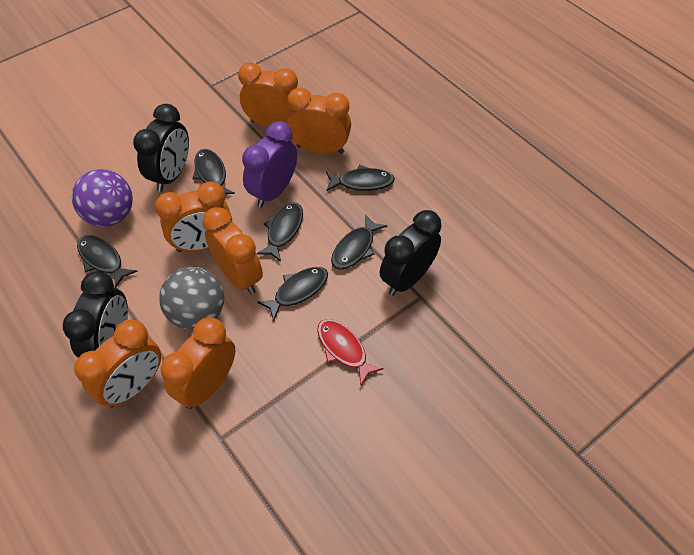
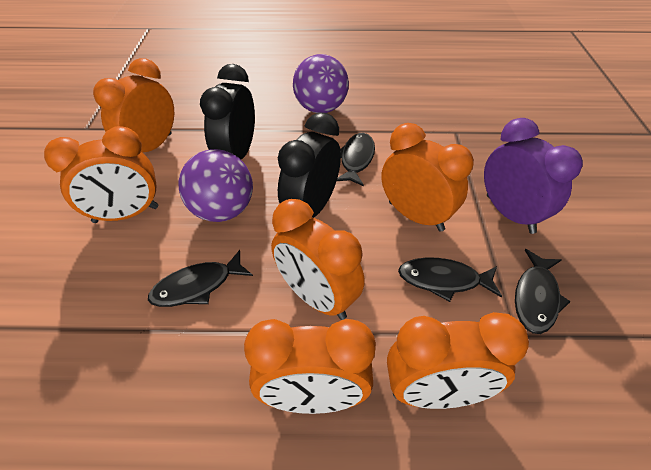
black clock: 3 -> 2
black fish: 6 -> 4
grey ball: 1 -> 0
purple ball: 1 -> 2
red fish: 1 -> 0

